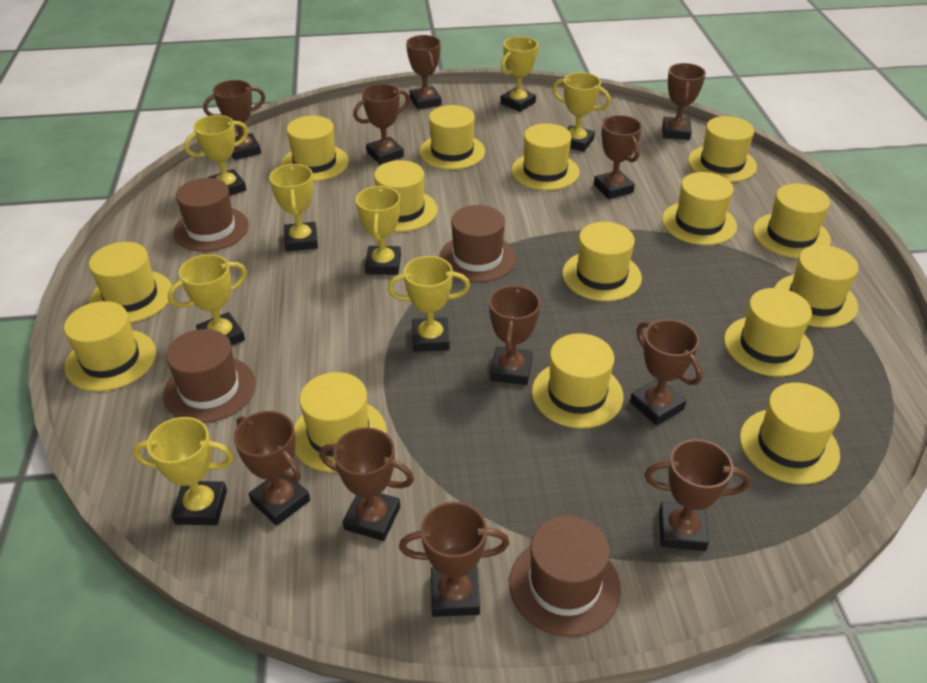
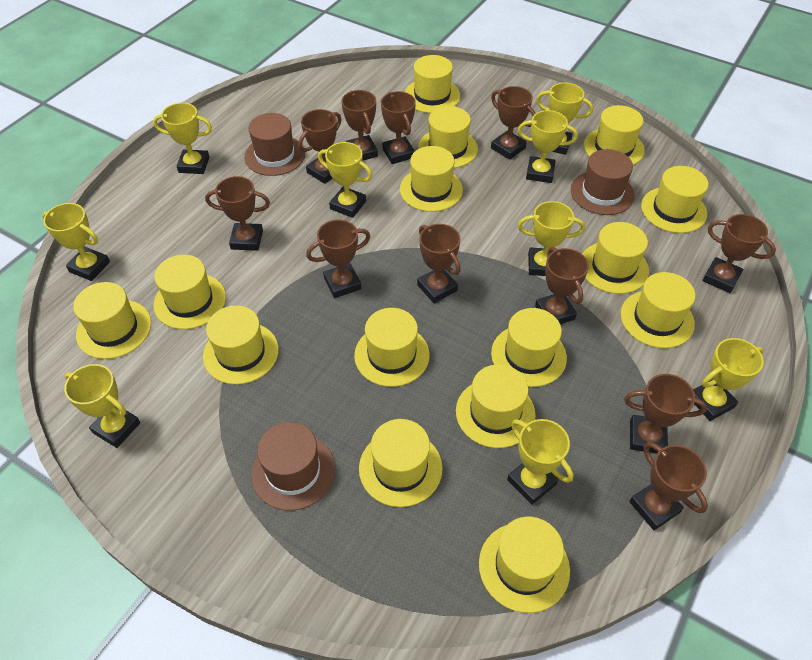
brown hat: 4 -> 3
yellow trophy: 8 -> 9

